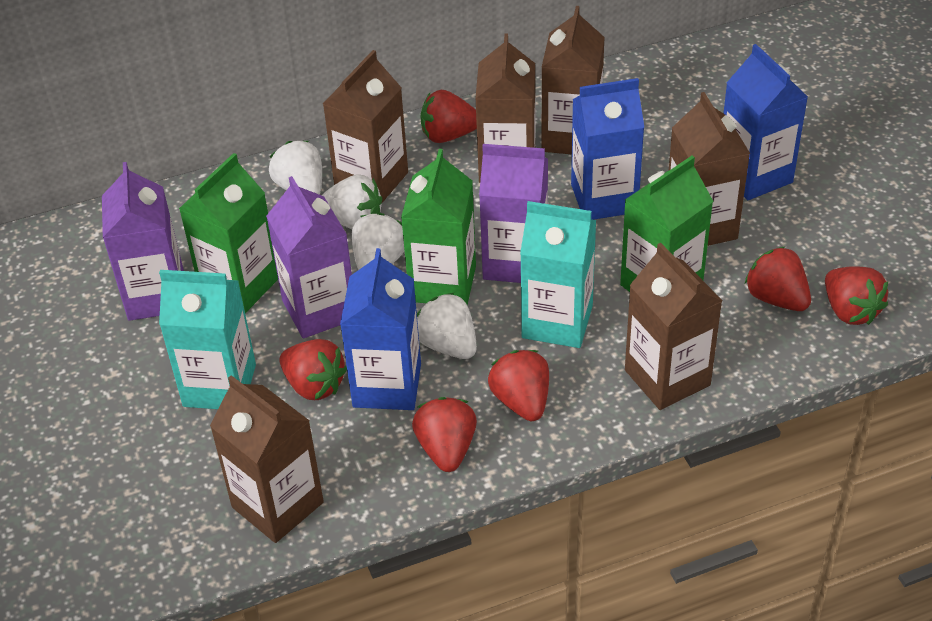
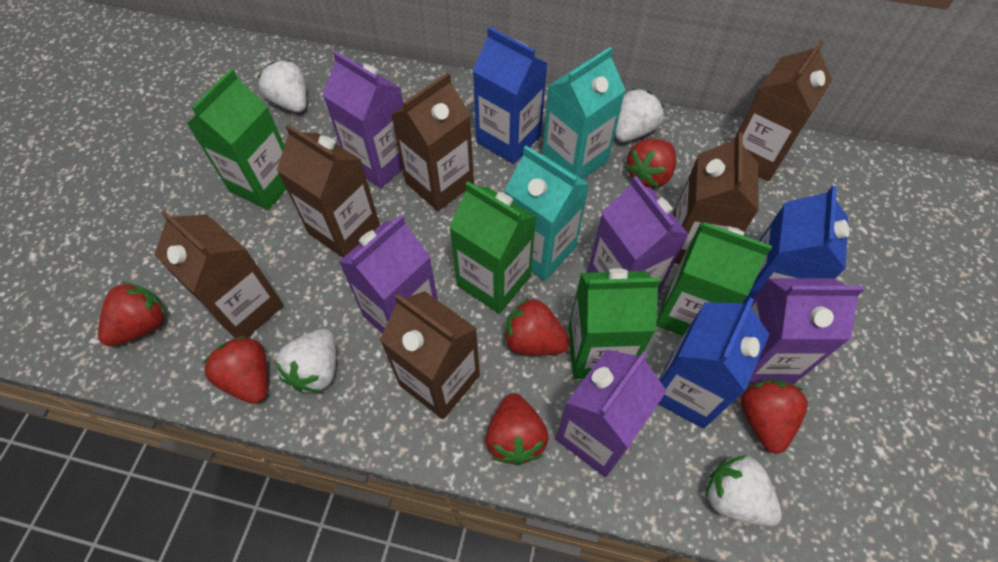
green carton: 3 -> 4
purple carton: 3 -> 5

